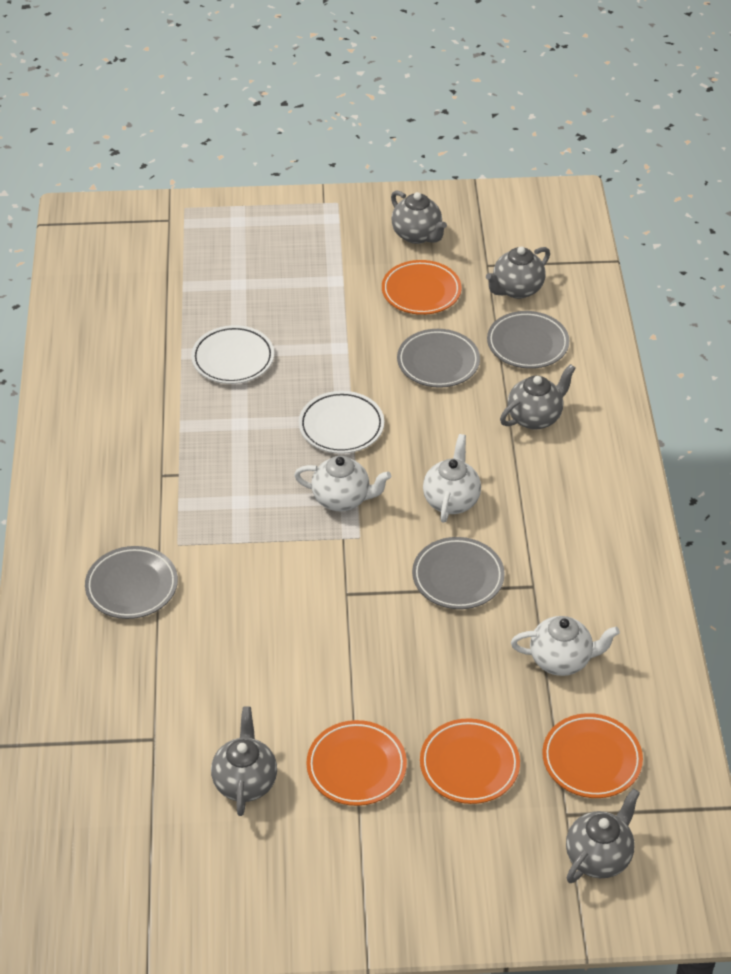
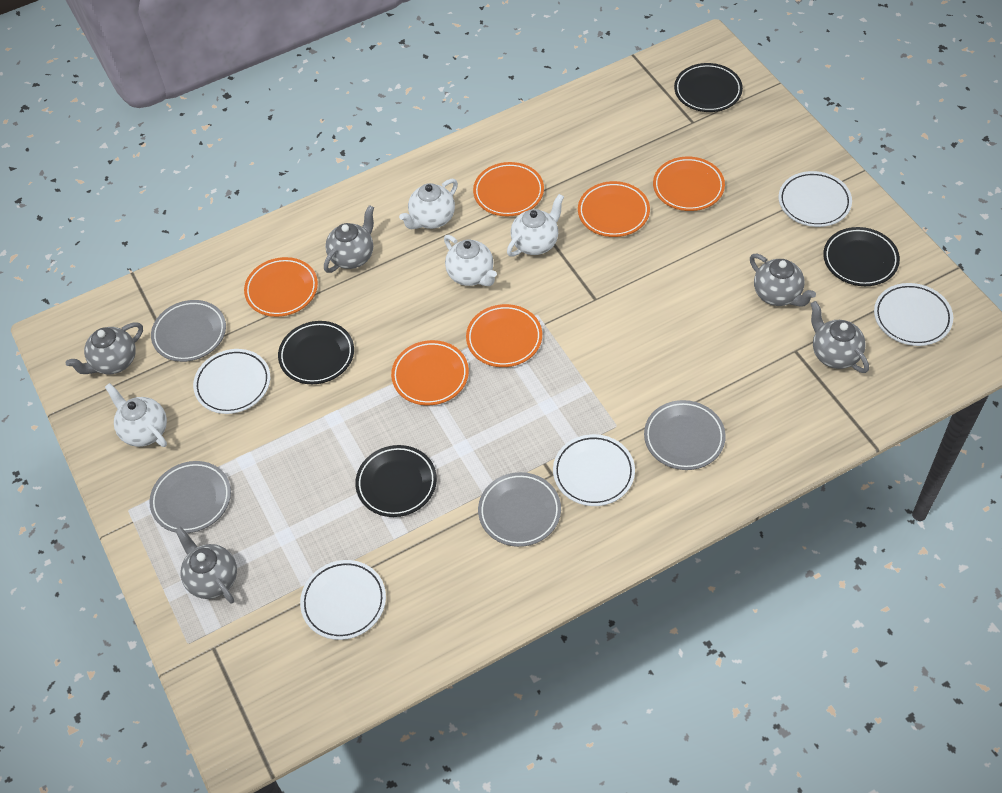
black plate: 0 -> 4
orange plate: 4 -> 6
white plate: 2 -> 5
white teapot: 3 -> 4

